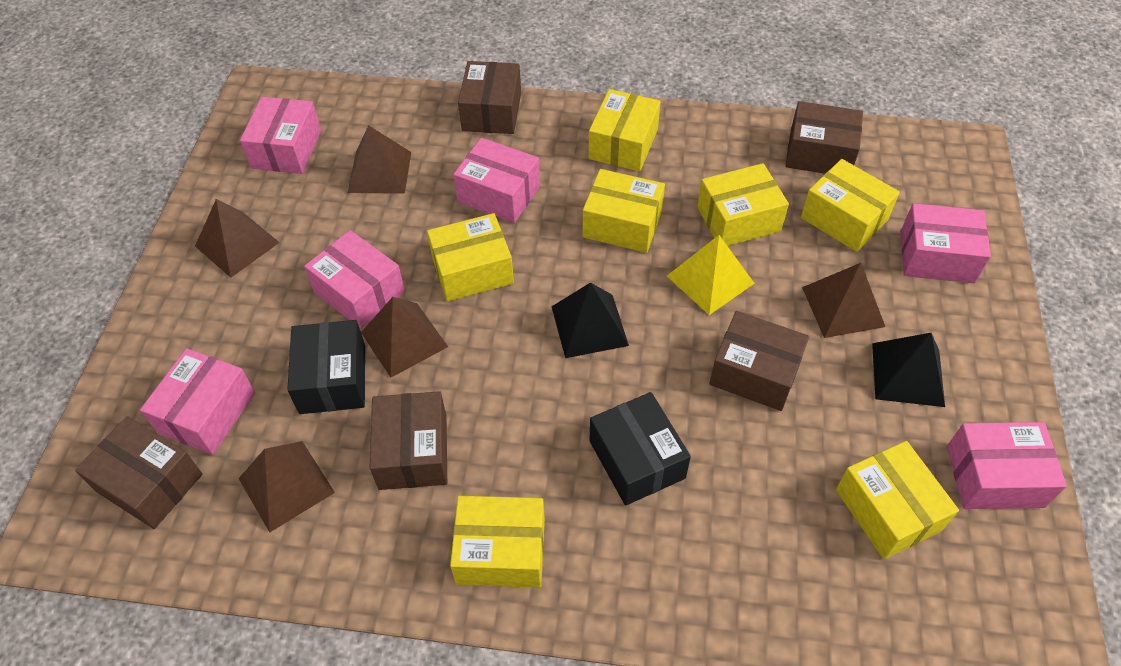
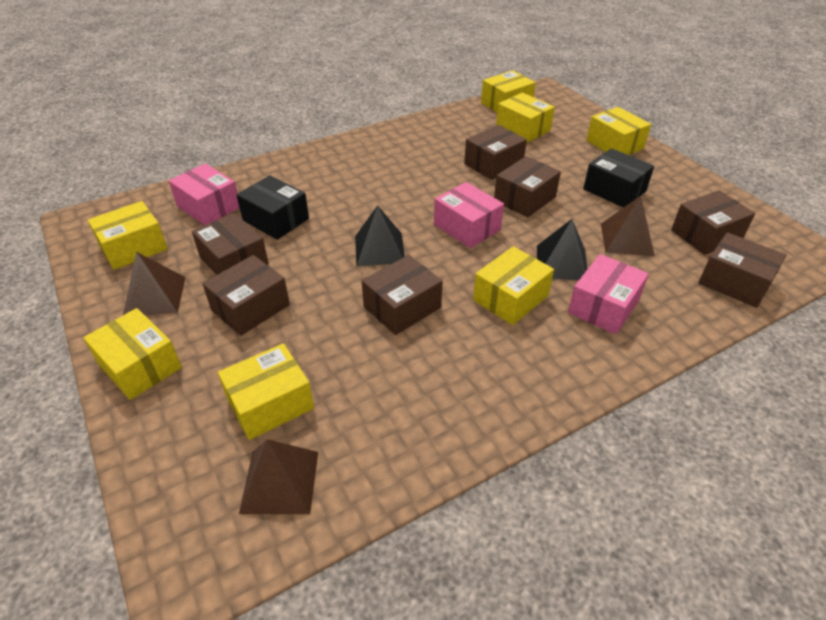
brown box: 5 -> 7
brown pyramid: 5 -> 3
pink box: 6 -> 3
yellow pyramid: 1 -> 0

